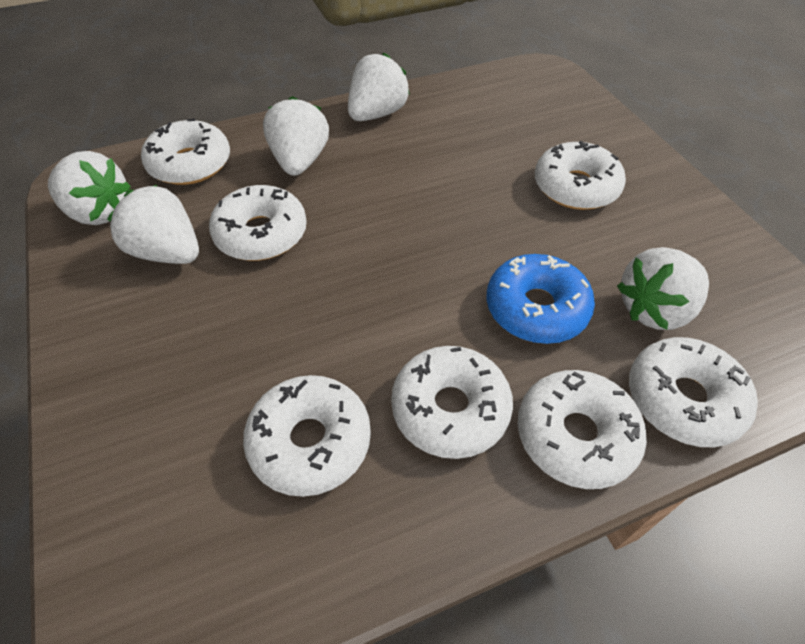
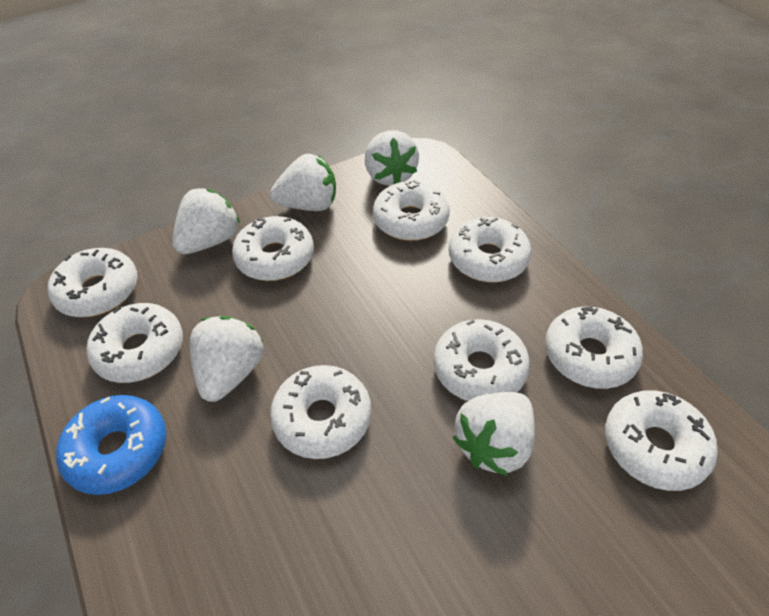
white donut: 7 -> 9

